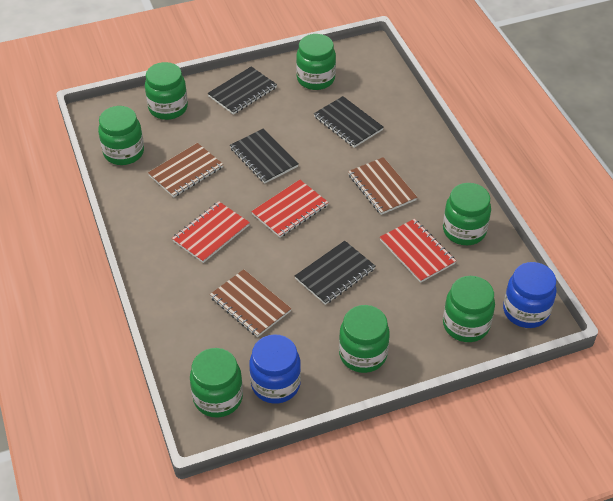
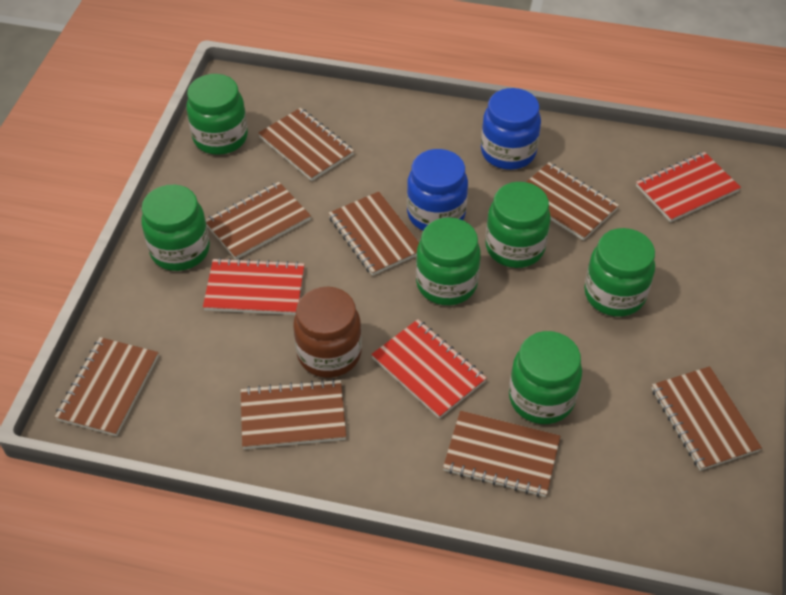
black notebook: 4 -> 0
brown jar: 0 -> 1
brown notebook: 3 -> 8
green jar: 7 -> 6

